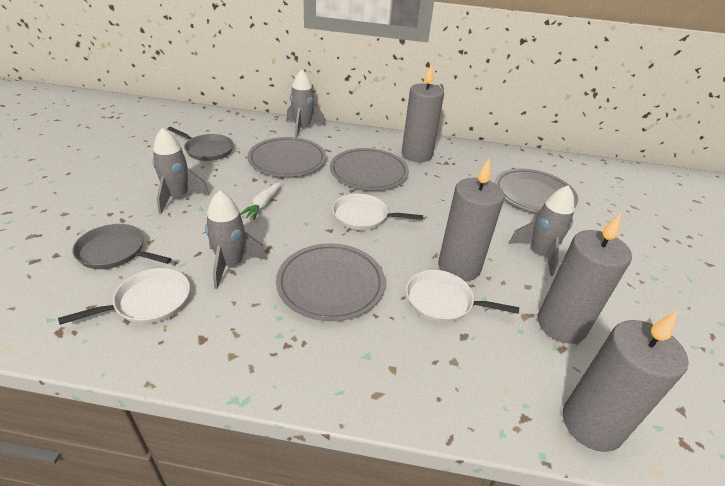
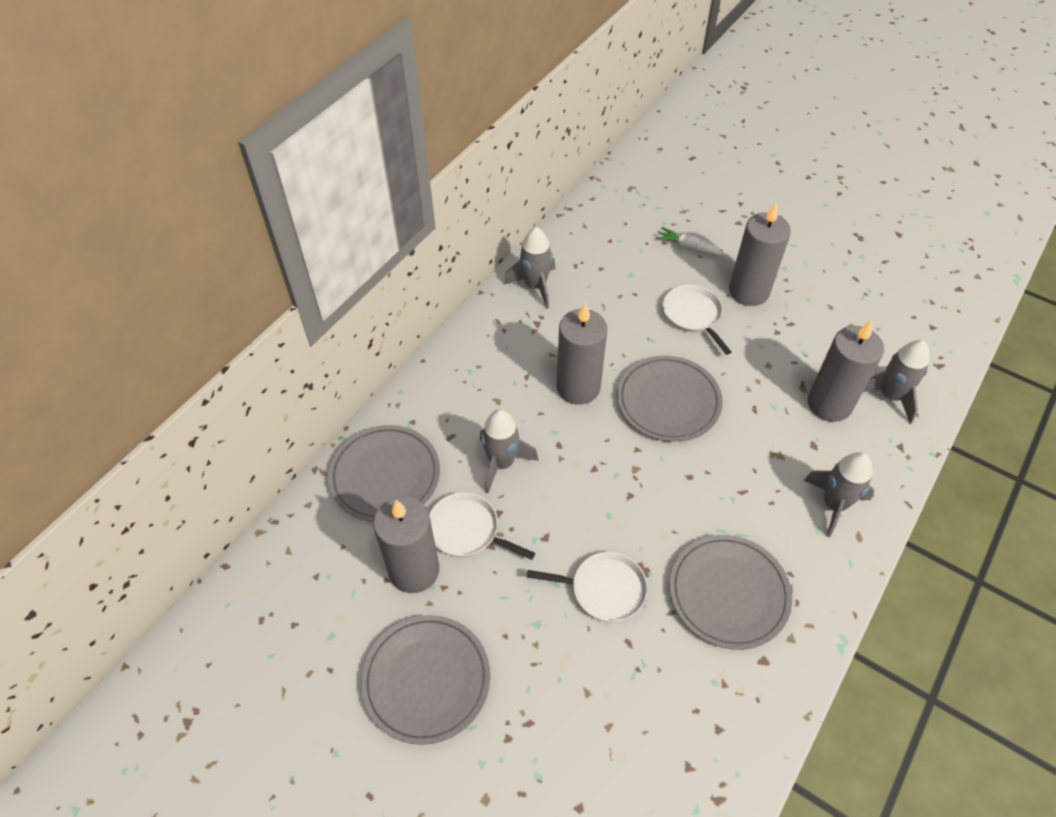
grey pan: 2 -> 0

